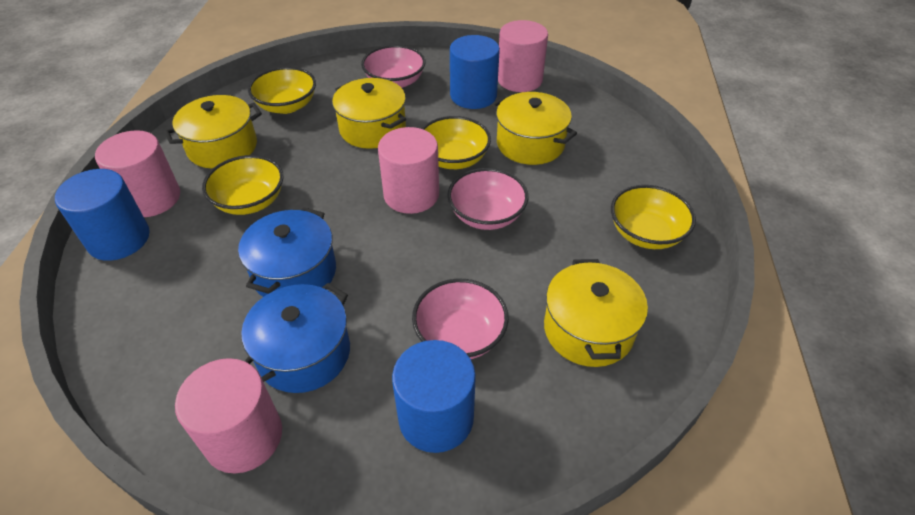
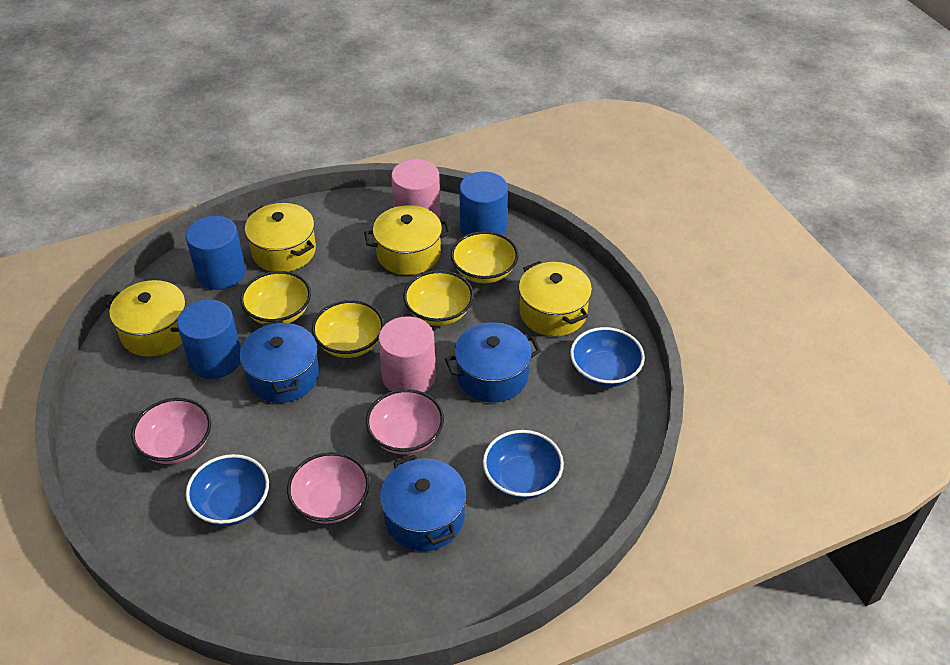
blue bowl: 0 -> 3
blue pot: 2 -> 3
pink cylinder: 4 -> 2

